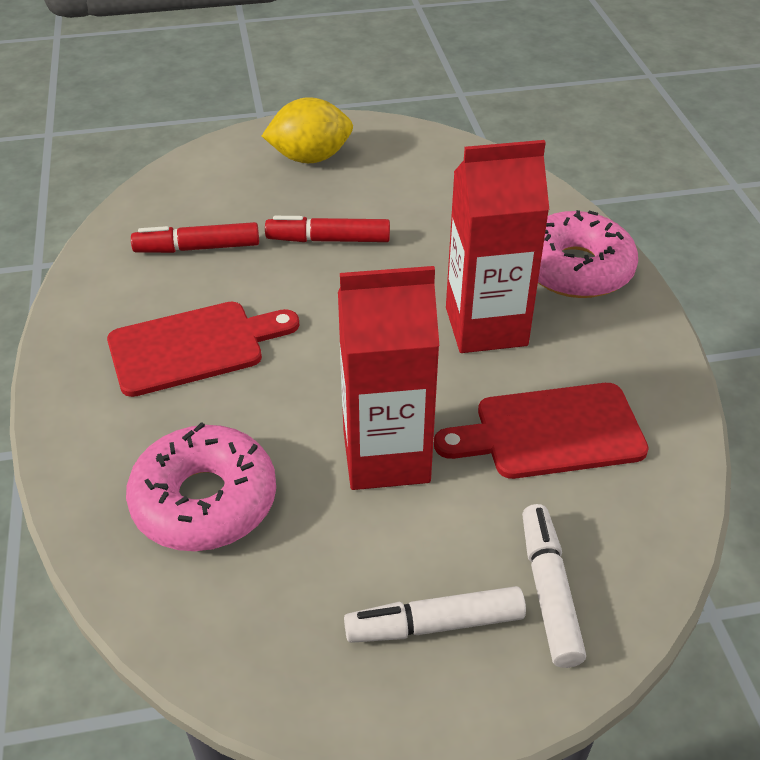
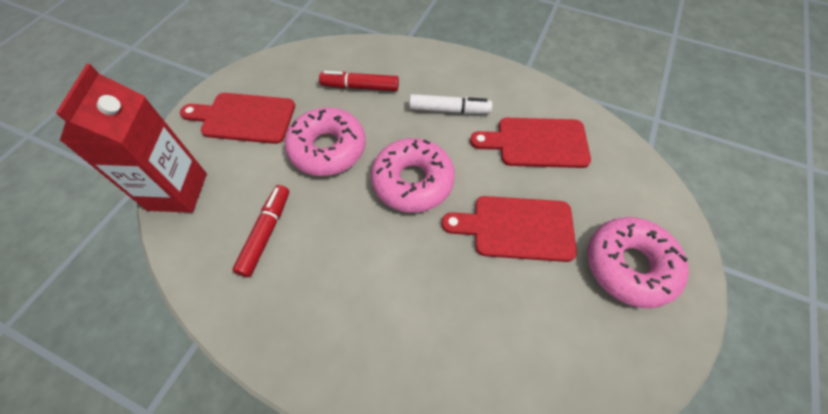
pink donut: 2 -> 3
red carton: 2 -> 1
red cutting board: 2 -> 3
white marker: 2 -> 1
yellow lemon: 1 -> 0

